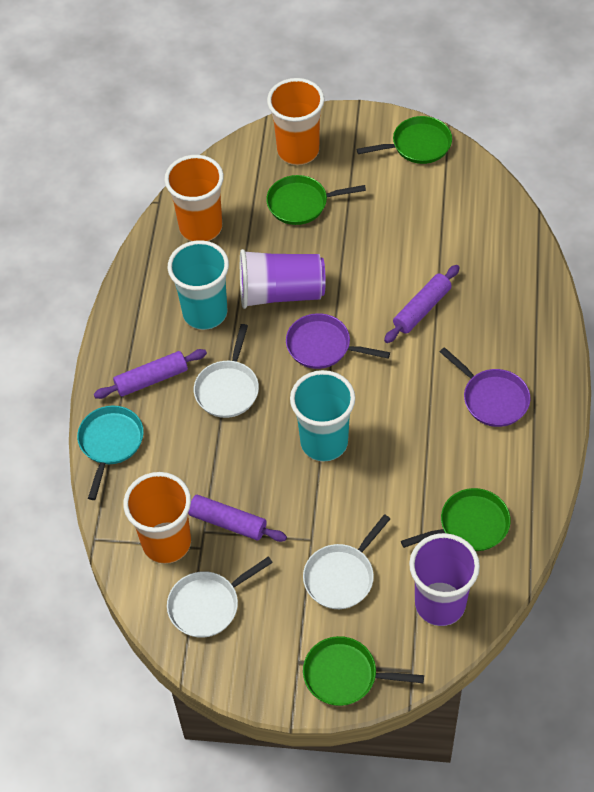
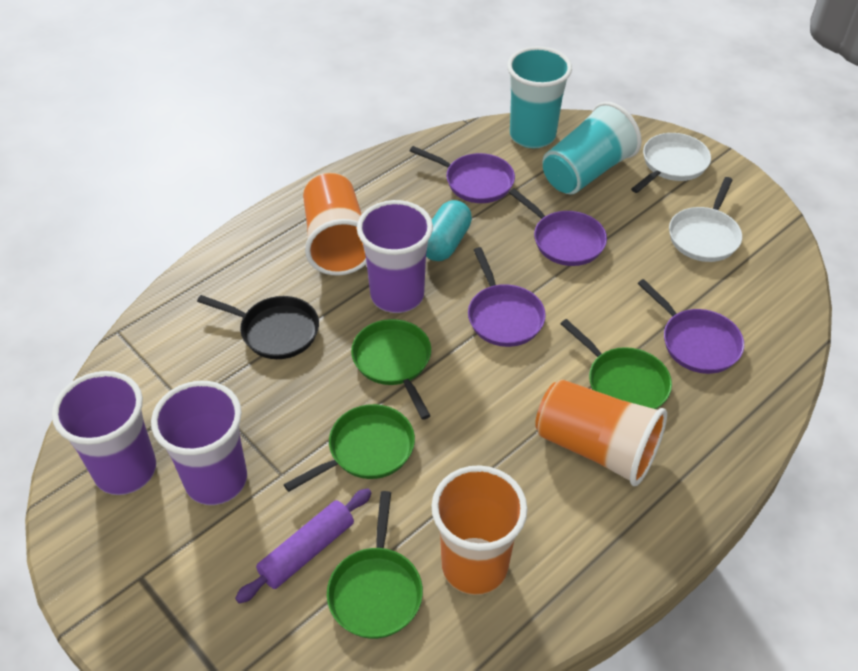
black pan: 0 -> 1
purple cup: 2 -> 3
purple pan: 2 -> 4
purple rolling pin: 3 -> 1
turquoise capsule: 0 -> 1
turquoise pan: 1 -> 0
white pan: 3 -> 2

